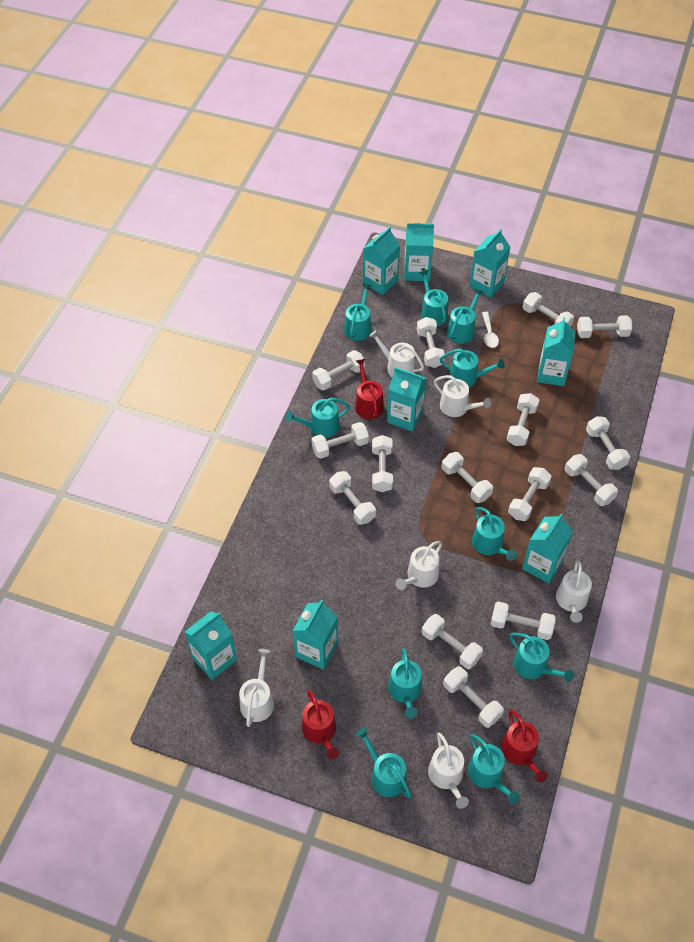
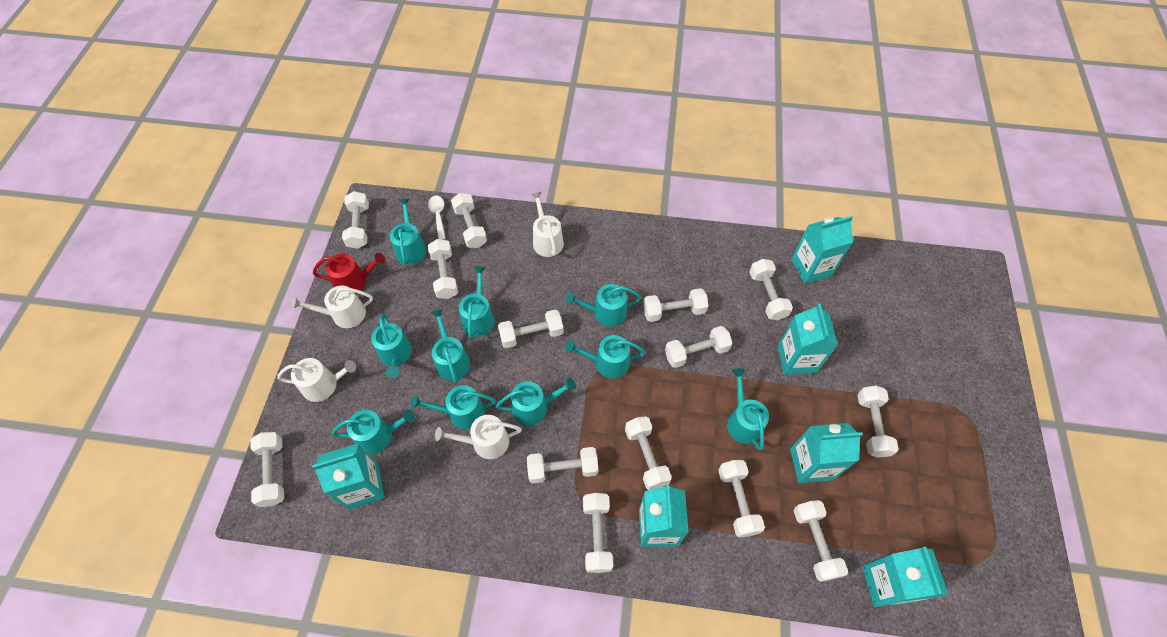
red watering can: 3 -> 1
turquoise carton: 8 -> 6
white dumbbell: 15 -> 14
white watering can: 6 -> 4

